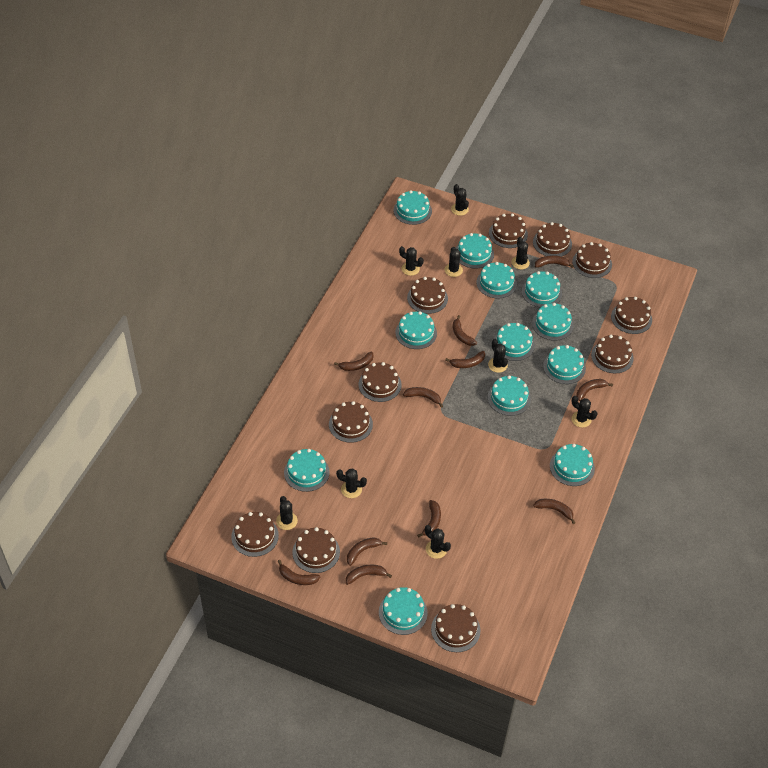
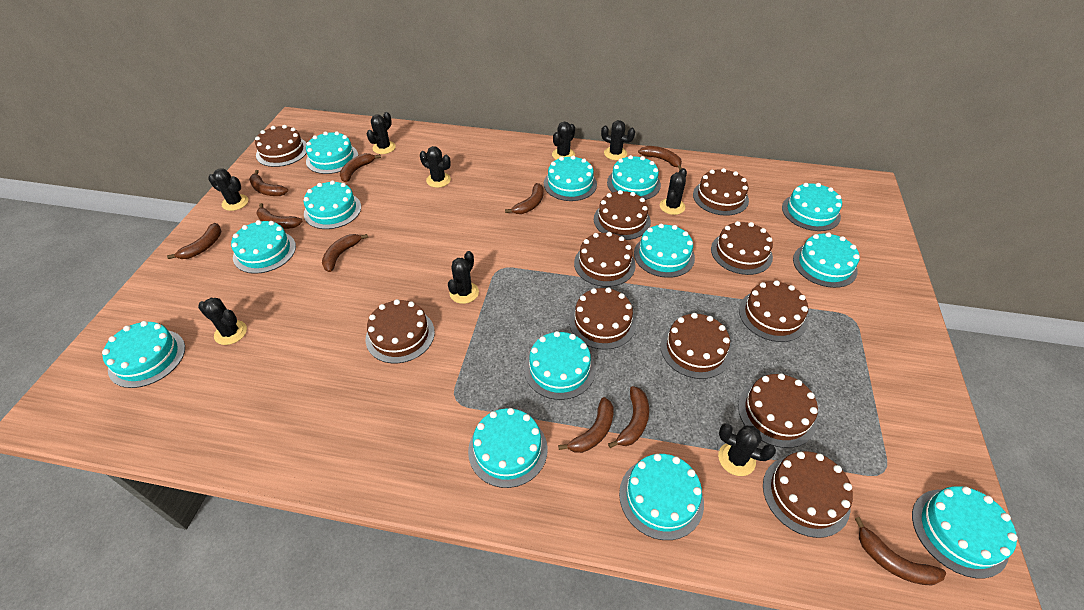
brown banana: 11 -> 10
turquoise cake: 12 -> 13

